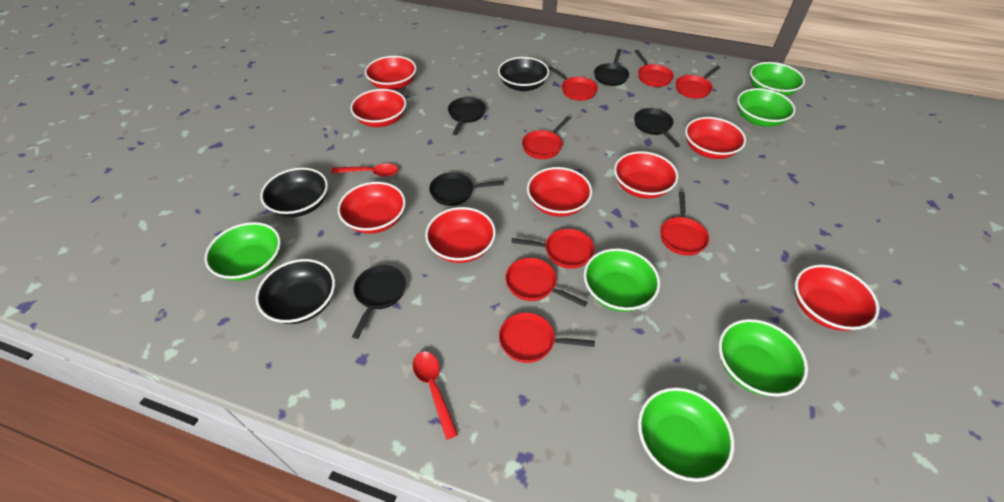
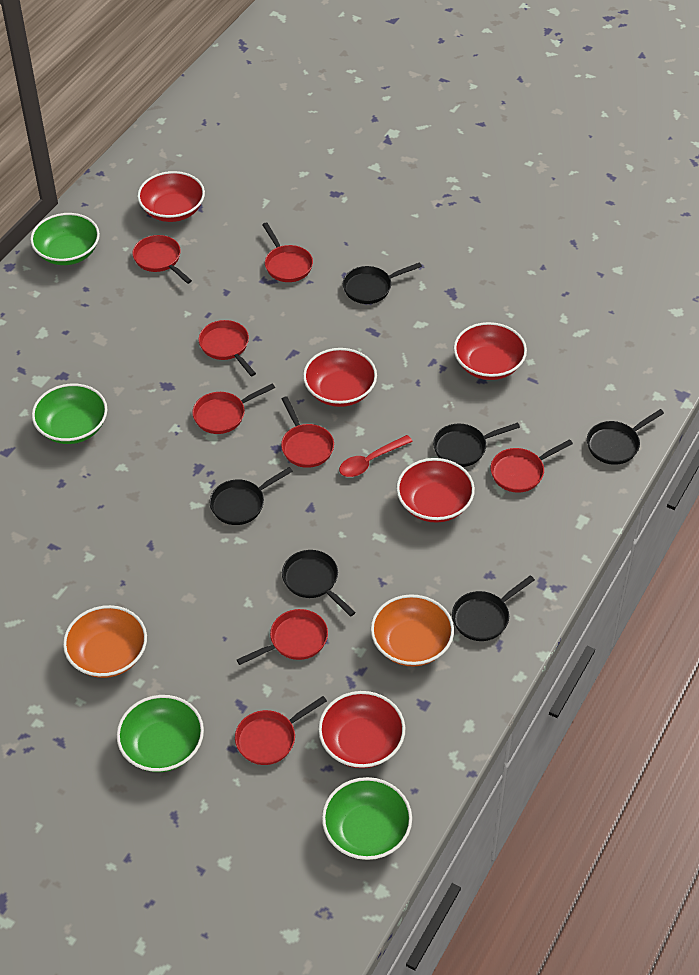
black bowl: 3 -> 0
black pan: 5 -> 6
green bowl: 6 -> 4
orange bowl: 0 -> 2
red bowl: 8 -> 5
red spoon: 2 -> 1

